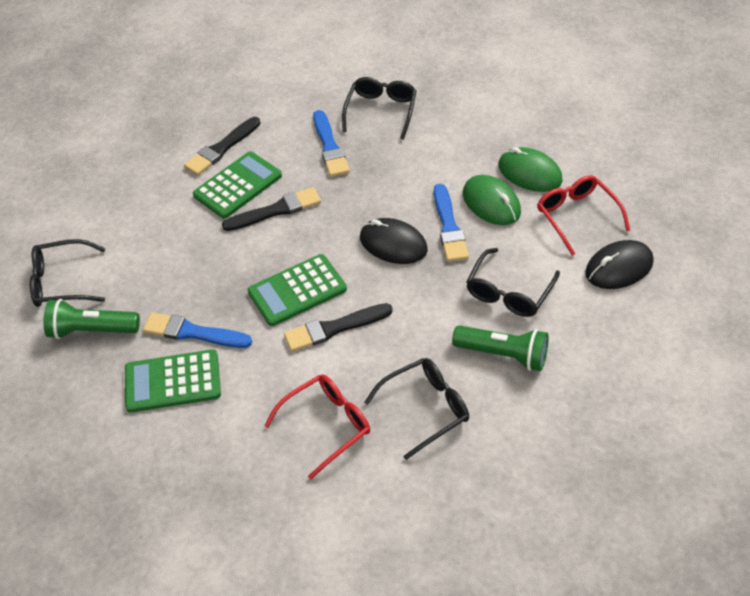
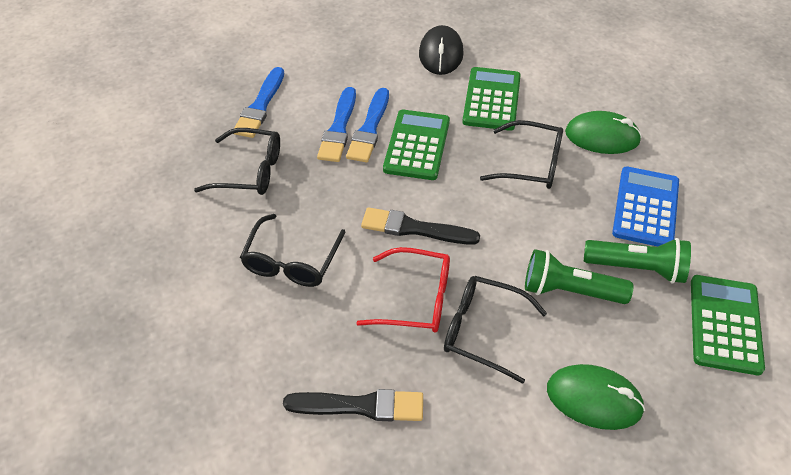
black brush: 3 -> 2
black mouse: 2 -> 1
blue calculator: 0 -> 1
red glasses: 2 -> 1

